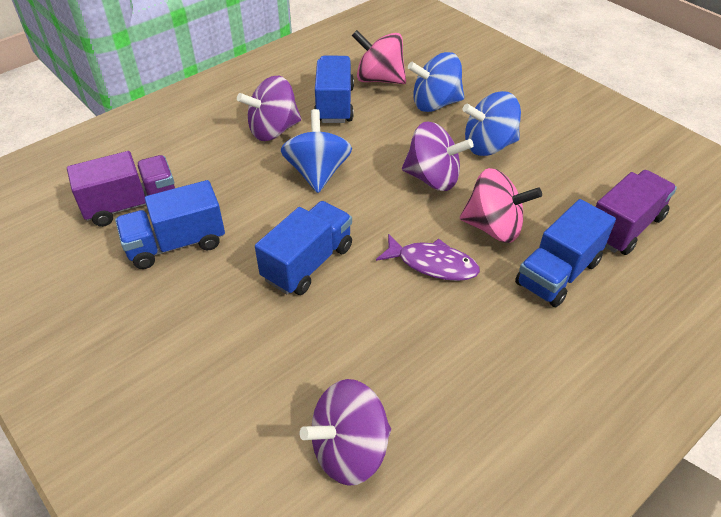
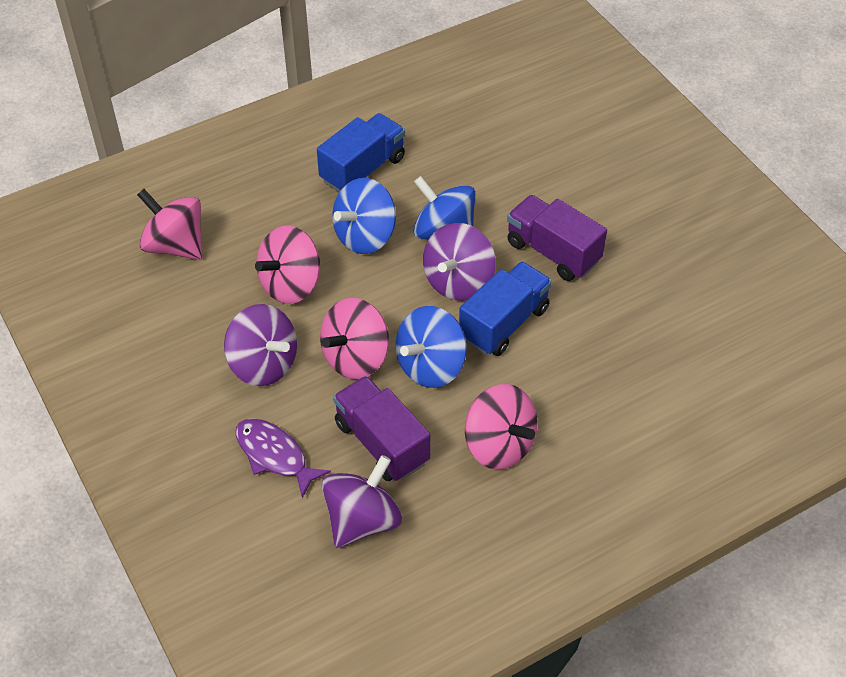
blue truck: 4 -> 2
pink spinning top: 2 -> 4

